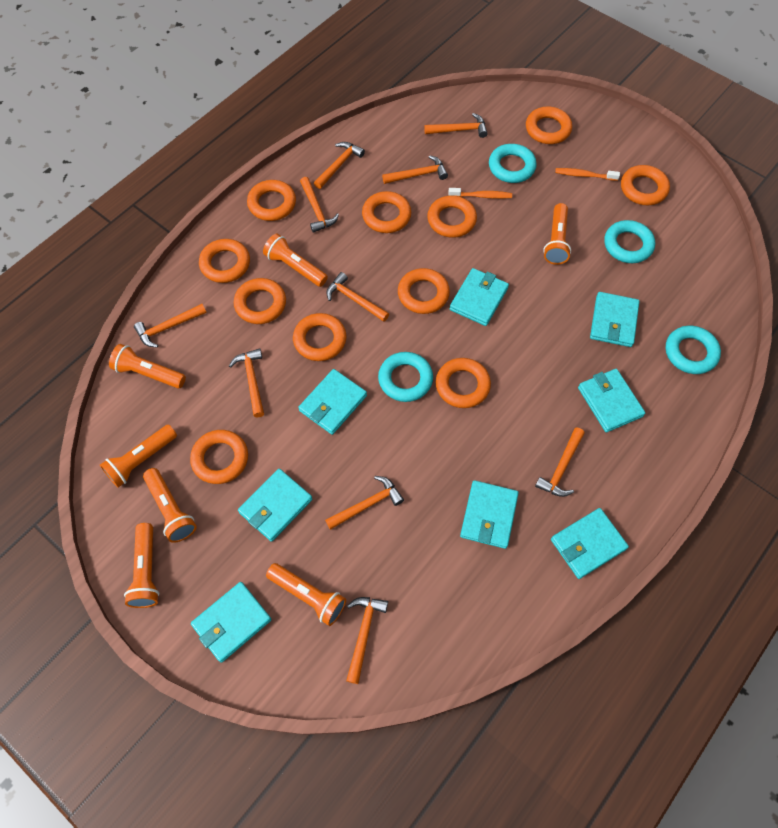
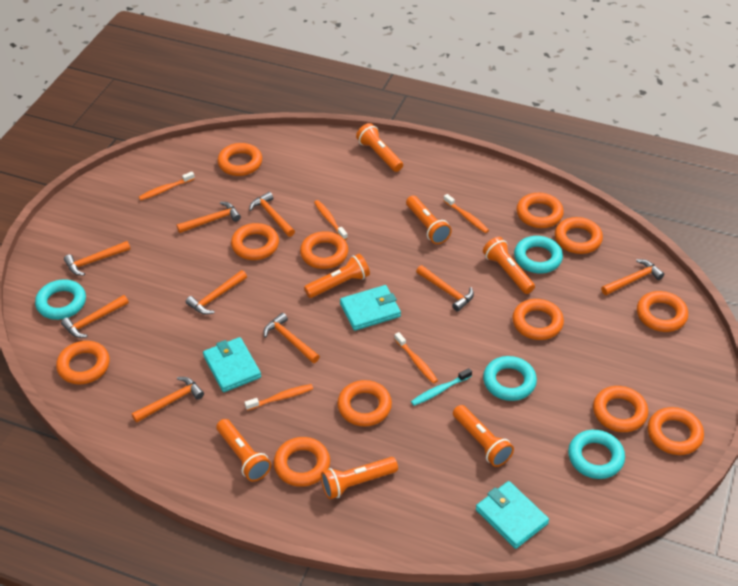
orange hammer: 10 -> 9
orange ring: 11 -> 12
orange toothbrush: 2 -> 5
turquoise toothbrush: 0 -> 1
turquoise wallet: 8 -> 3

